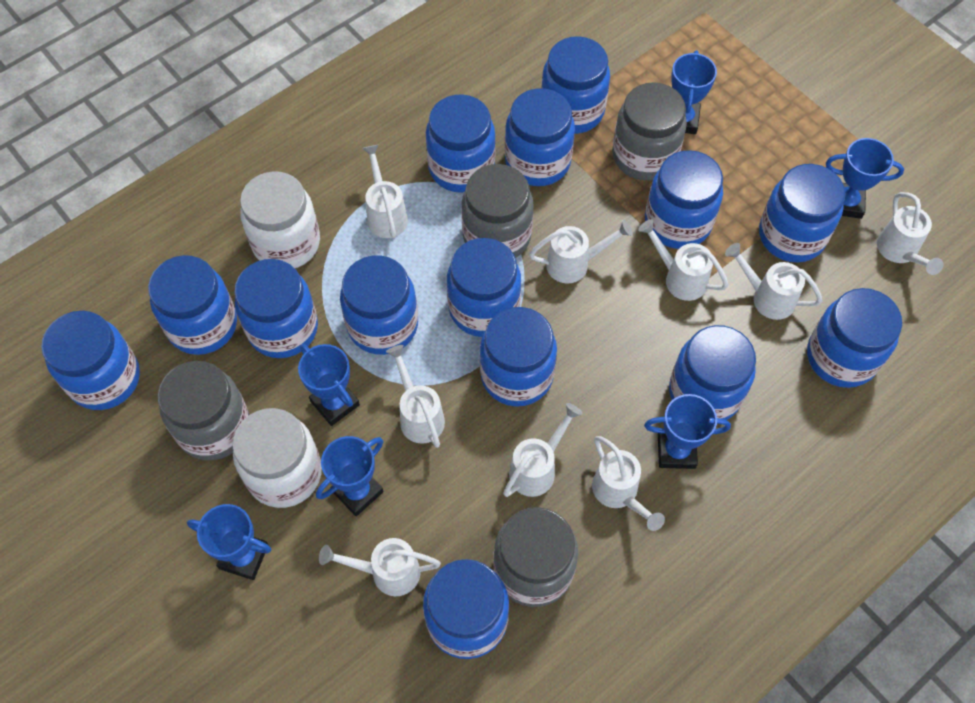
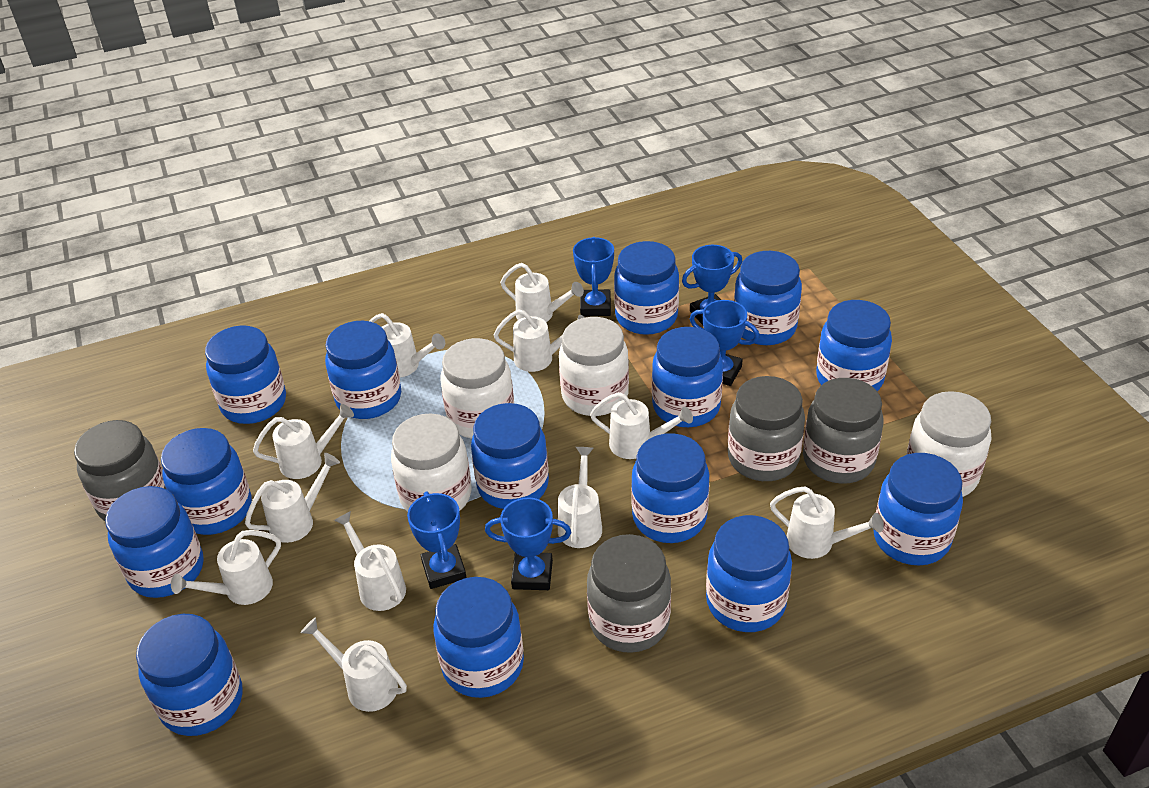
blue trophy: 6 -> 5
white jar: 2 -> 4
white watering can: 9 -> 11

